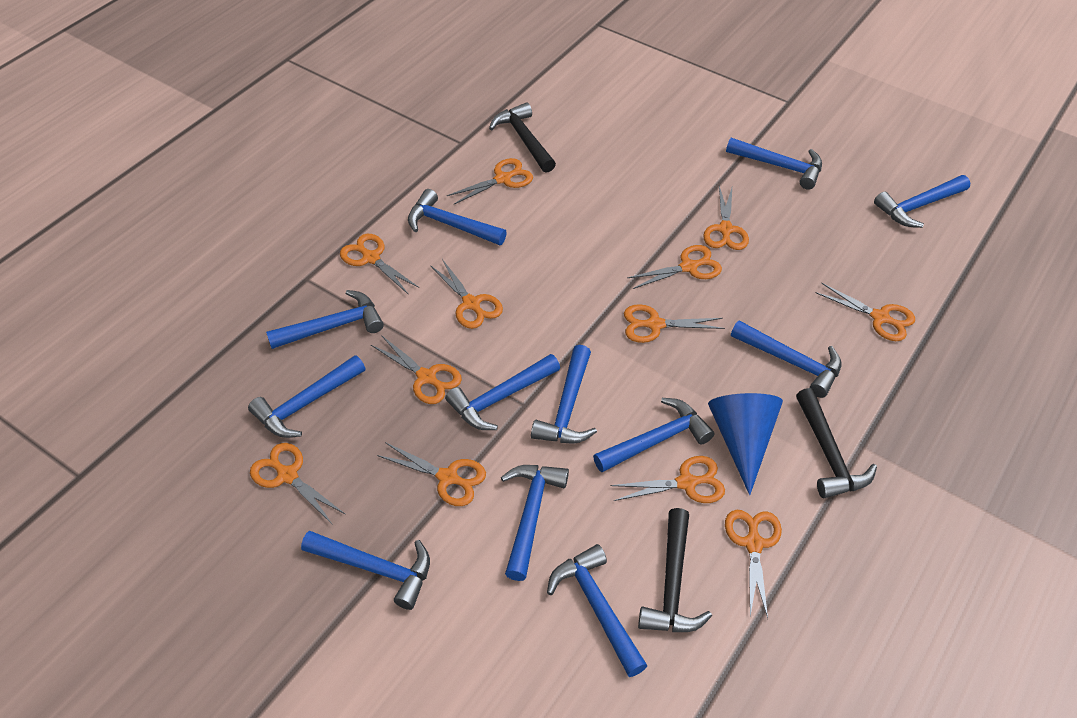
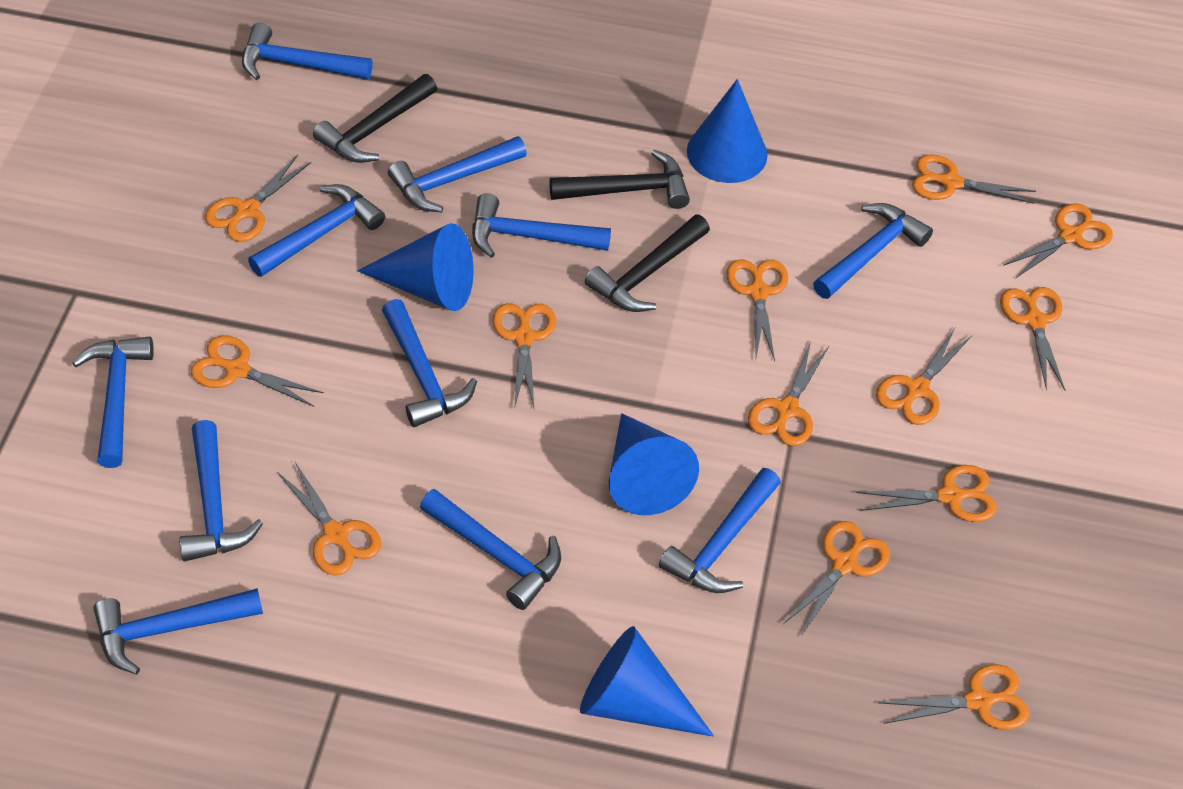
blue cone: 1 -> 4
blue hammer: 12 -> 11
orange scissors: 12 -> 13

